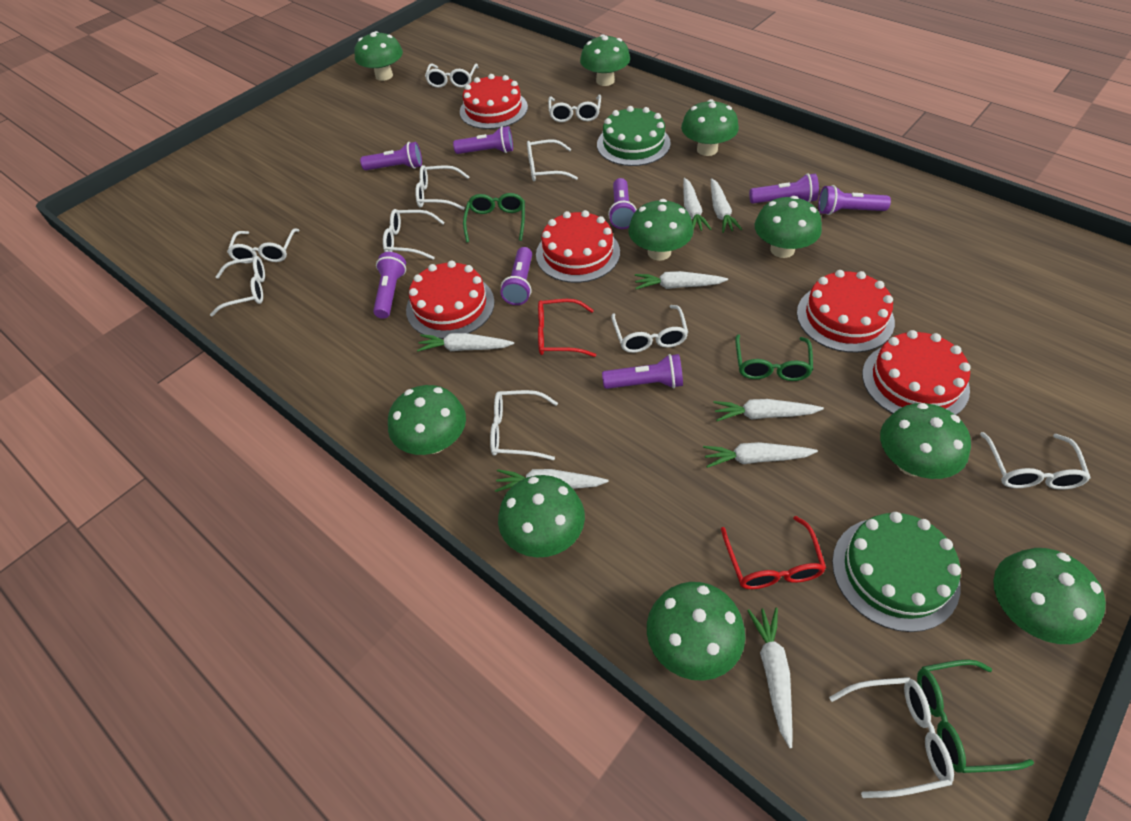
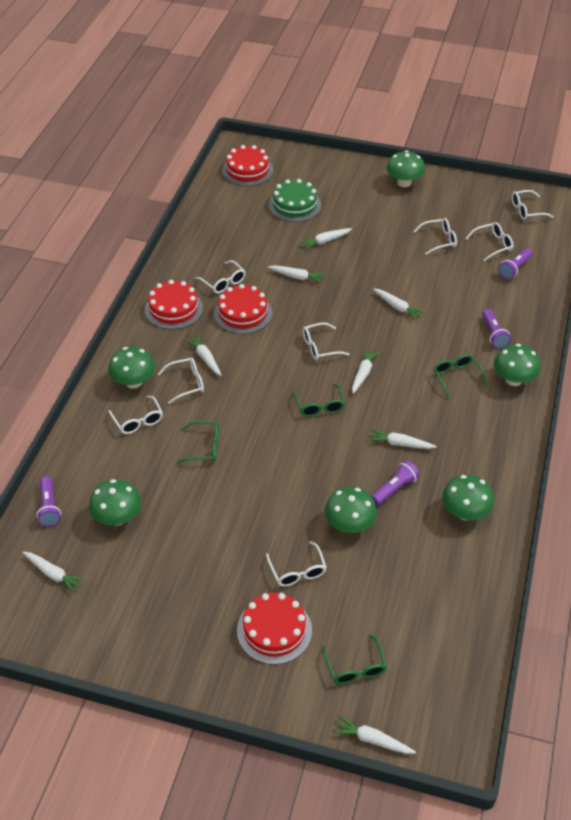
green cake: 2 -> 1
green glasses: 3 -> 4
green mushroom: 10 -> 6
purple flashlight: 8 -> 4
red cake: 5 -> 4
red glasses: 2 -> 0
white glasses: 11 -> 8

